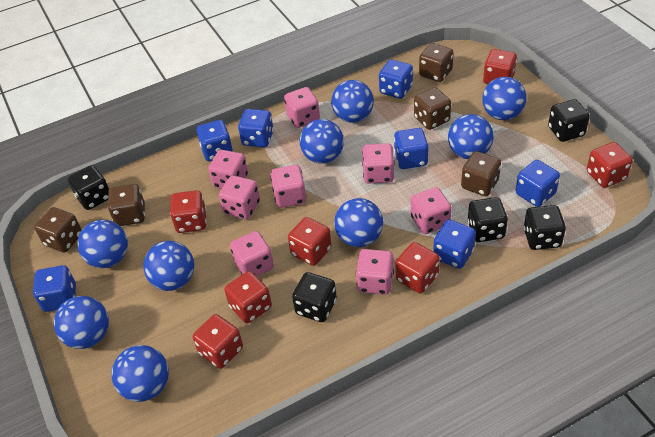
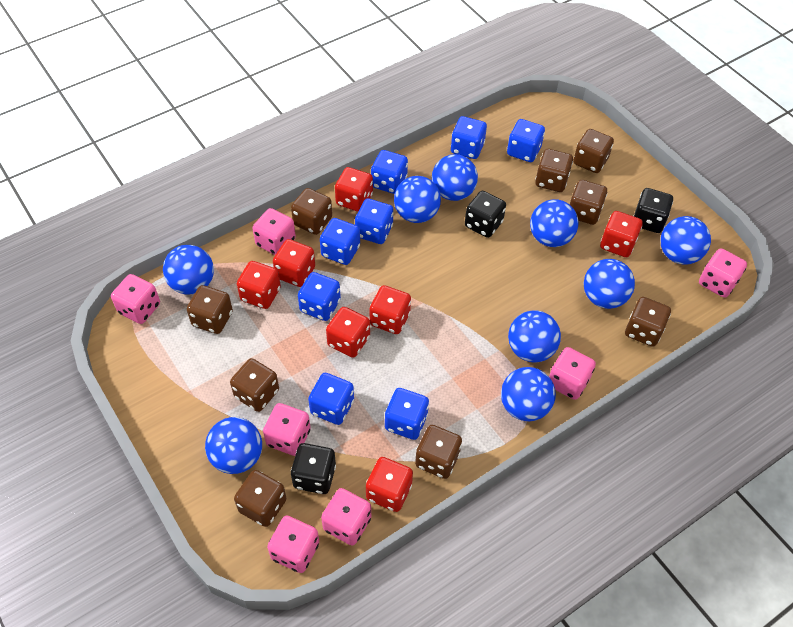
black dice: 5 -> 3
blue dice: 7 -> 8
brown dice: 5 -> 9
pink dice: 8 -> 7

